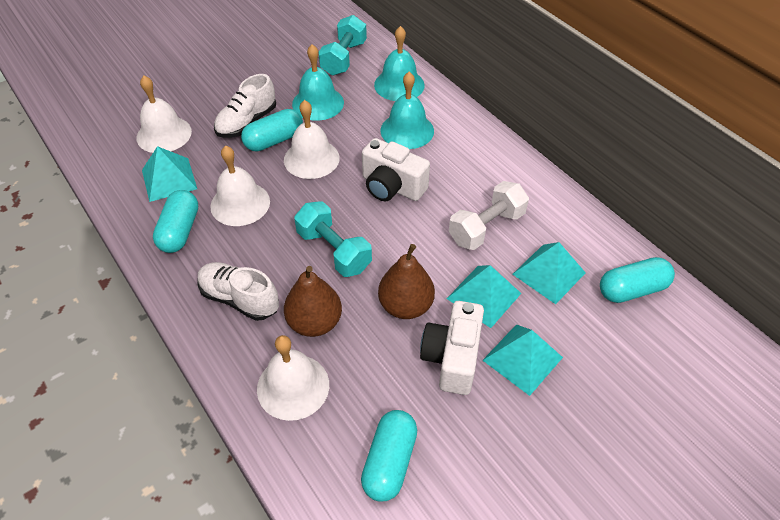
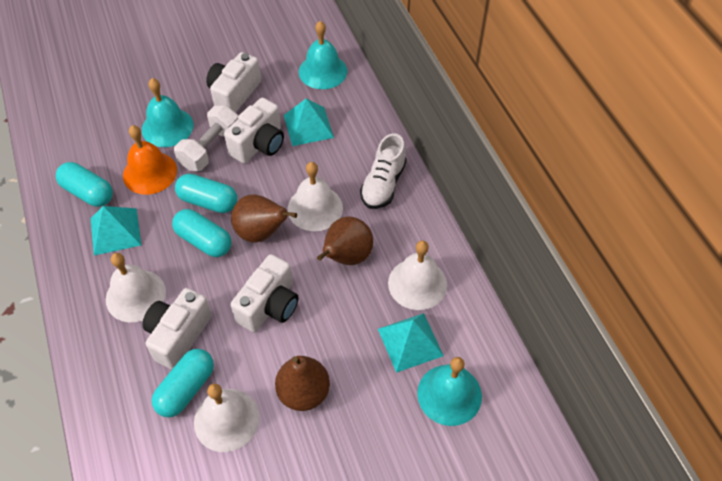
brown pear: 2 -> 3
orange bell: 0 -> 1
turquoise dumbbell: 2 -> 0
turquoise pyramid: 4 -> 3
white camera: 2 -> 4
white shoe: 2 -> 1

